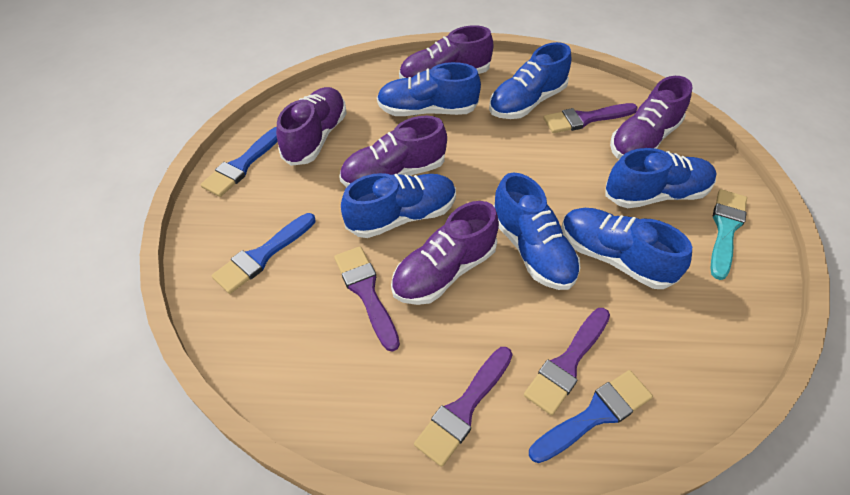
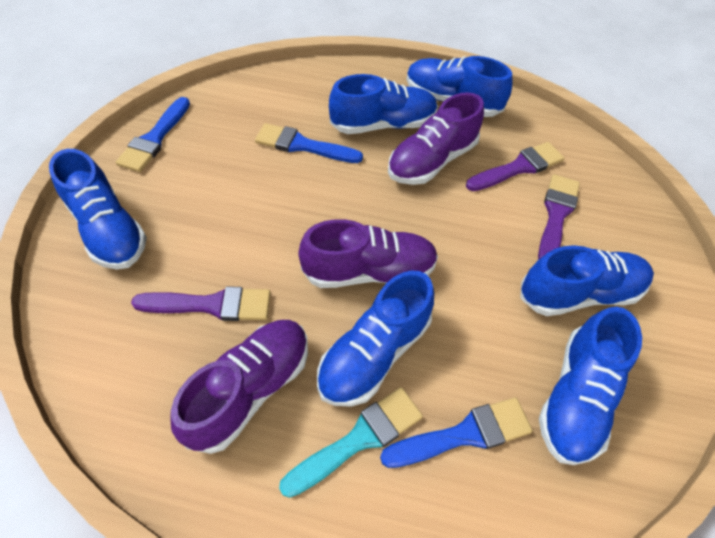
purple brush: 4 -> 3
purple shoe: 5 -> 3

